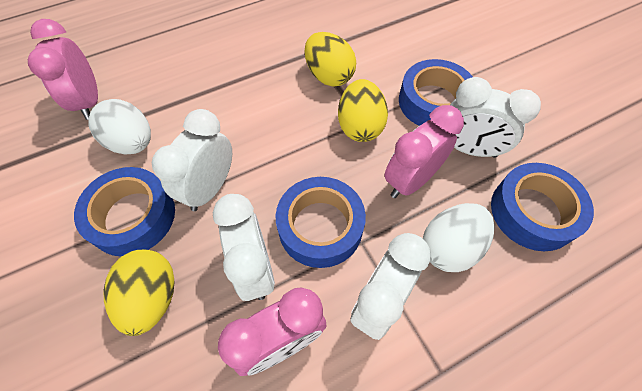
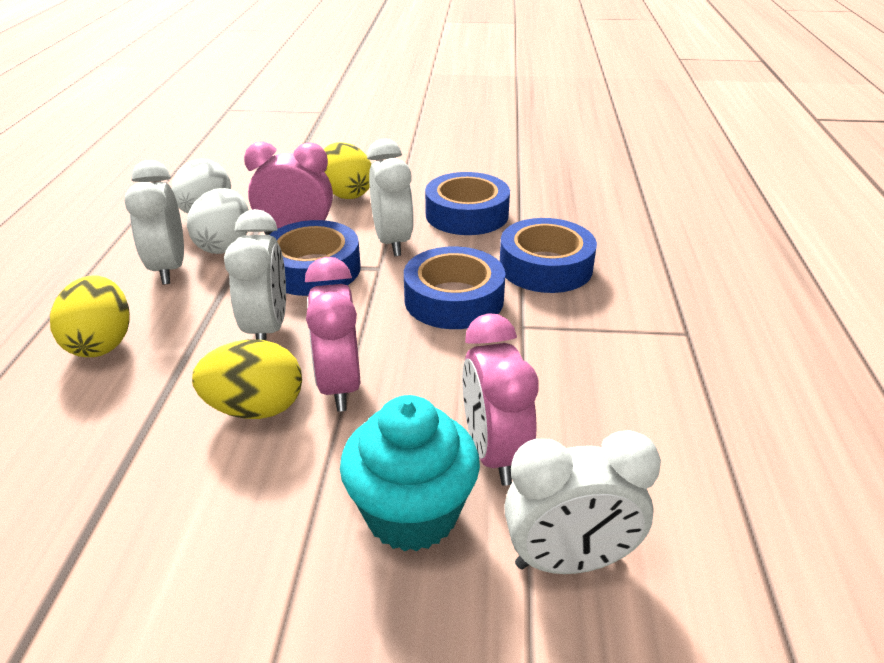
turquoise cupcake: 0 -> 1

